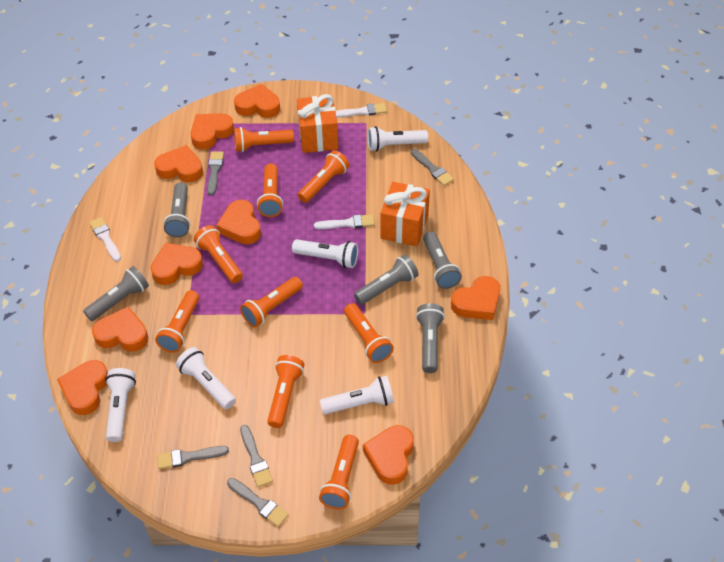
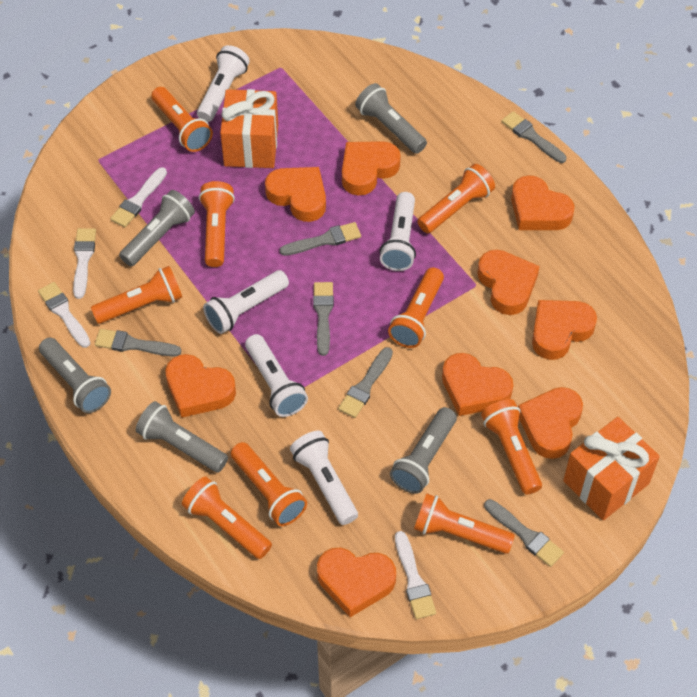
grey brush: 5 -> 6
white brush: 3 -> 4

